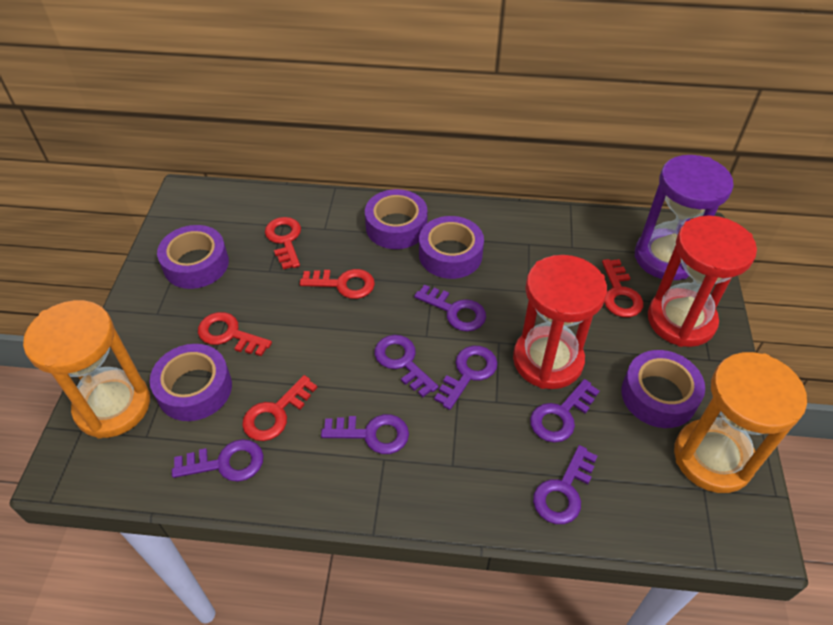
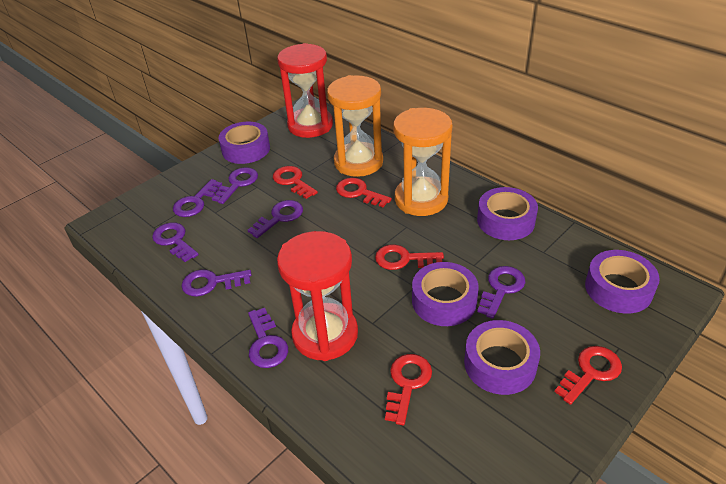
purple hourglass: 1 -> 0

